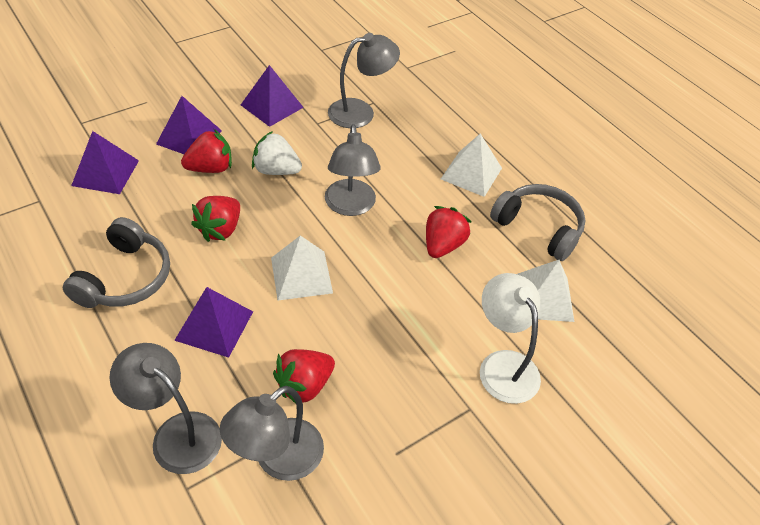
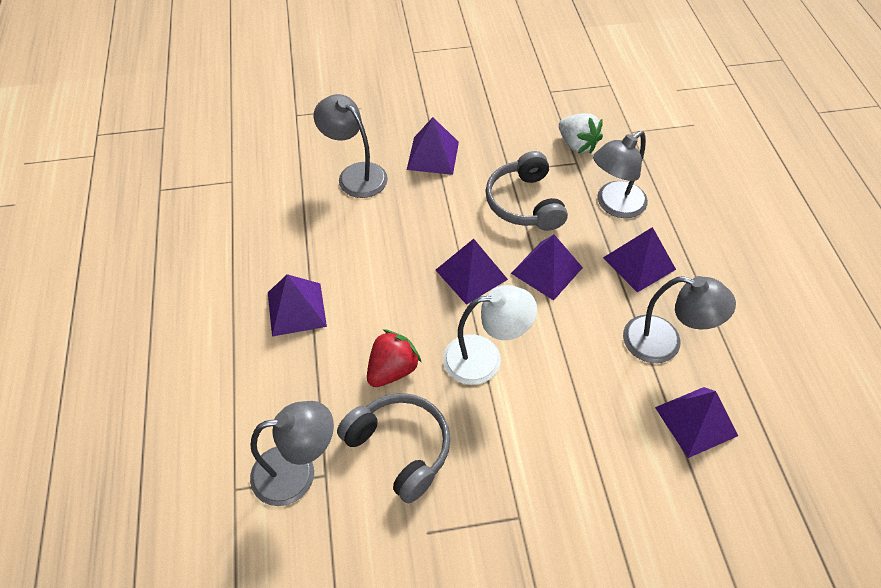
purple pyramid: 4 -> 6
red strawberry: 4 -> 1
white pyramid: 3 -> 0

